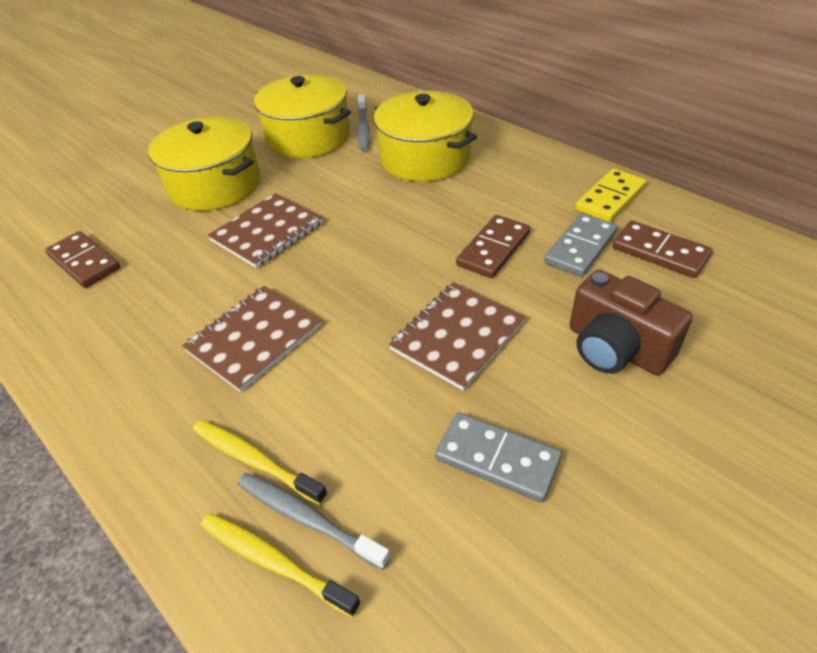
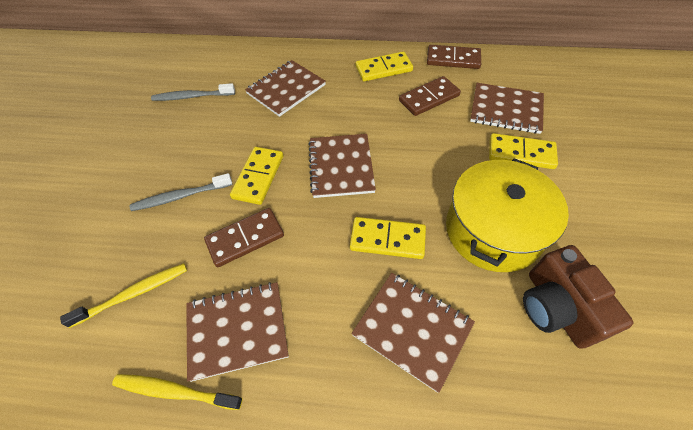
brown notebook: 3 -> 5
grey domino: 2 -> 0
yellow domino: 1 -> 4
yellow pot: 3 -> 1

